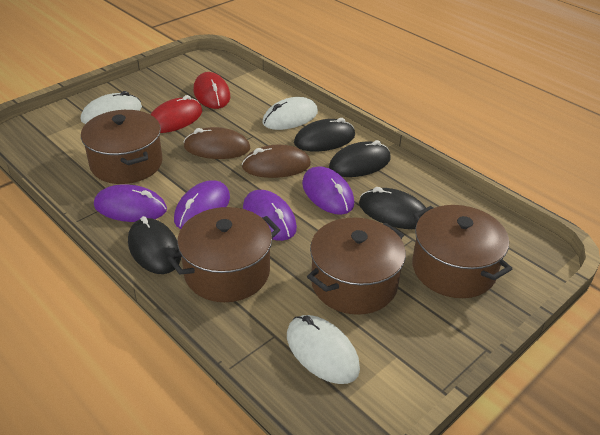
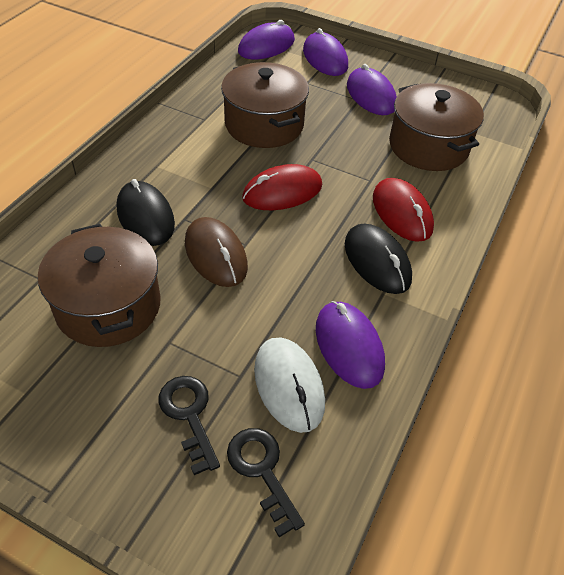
black key: 0 -> 2
black mouse: 4 -> 2
brown mouse: 2 -> 1
brown pot: 4 -> 3
white mouse: 3 -> 1

